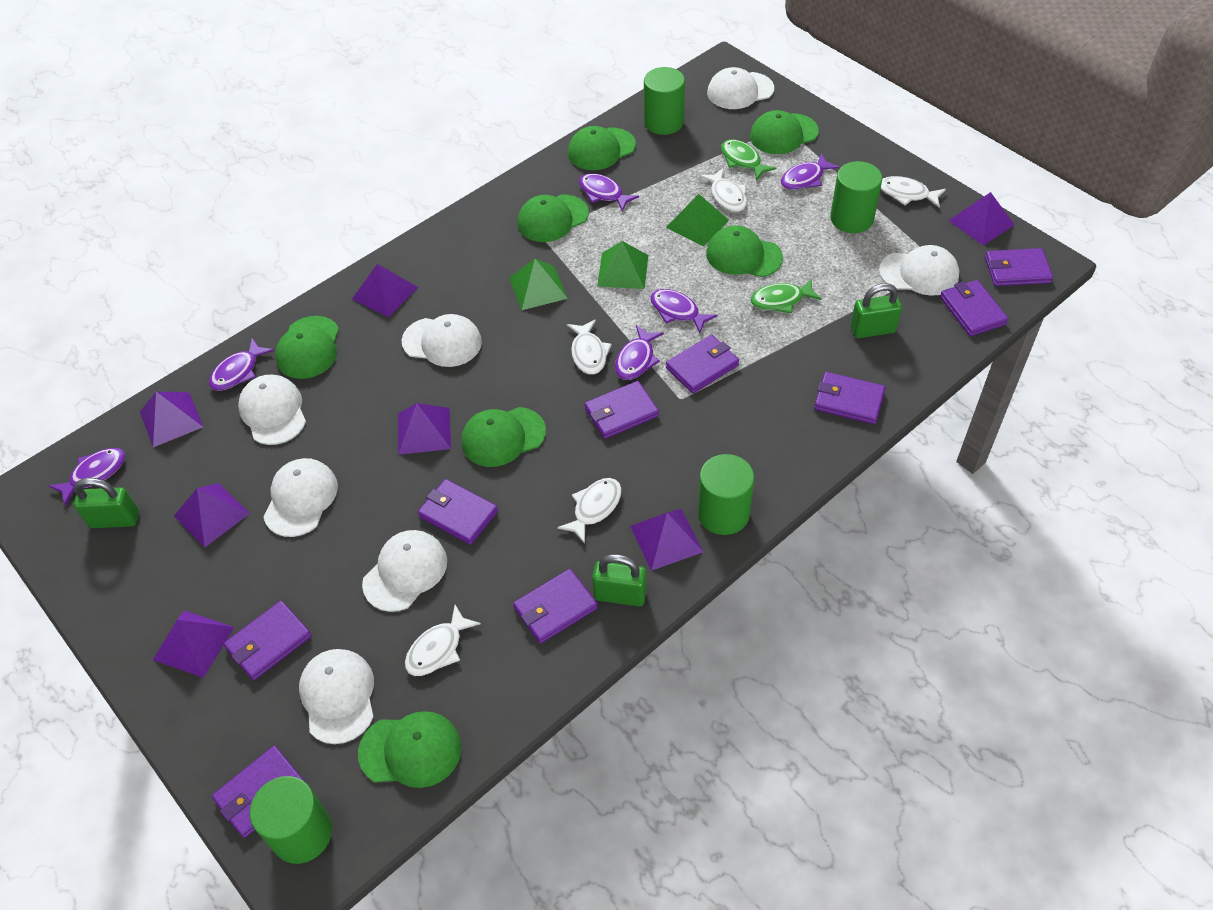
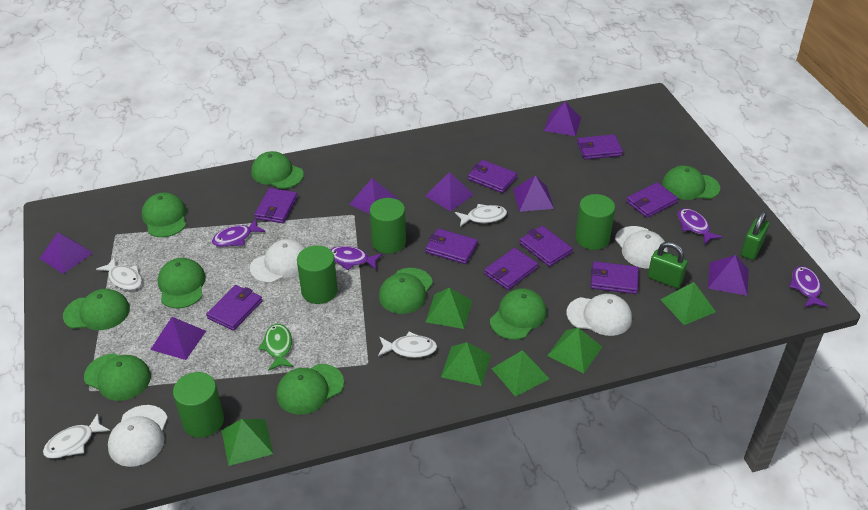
green cap: 7 -> 9
green fish: 2 -> 1
green padlock: 3 -> 2
green pyramid: 3 -> 6
purple fish: 6 -> 4
white cap: 7 -> 4
white fish: 5 -> 4

